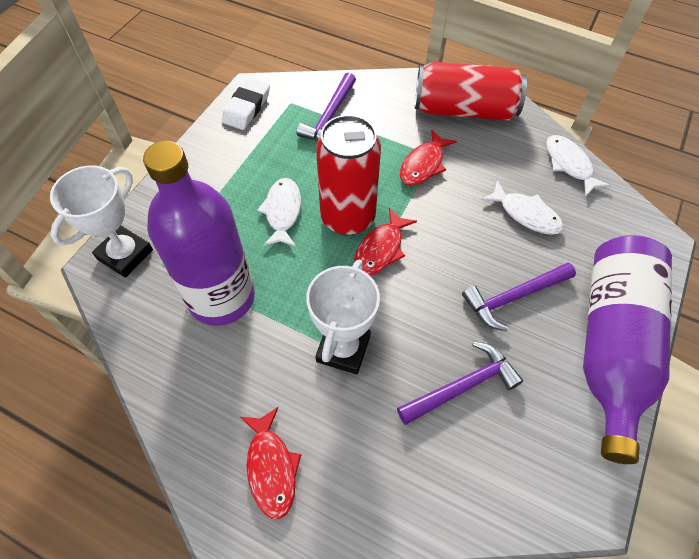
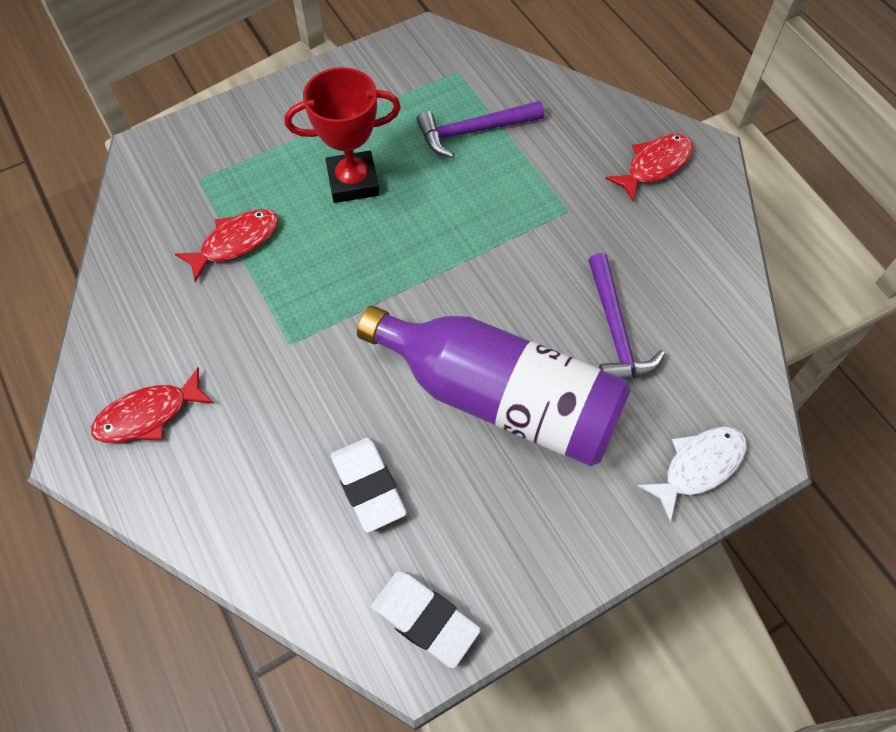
purple bottle: 2 -> 1
purple hammer: 3 -> 2
red can: 2 -> 0
red trophy: 0 -> 1
white eraser: 1 -> 2
white fish: 3 -> 1
white trophy: 2 -> 0

